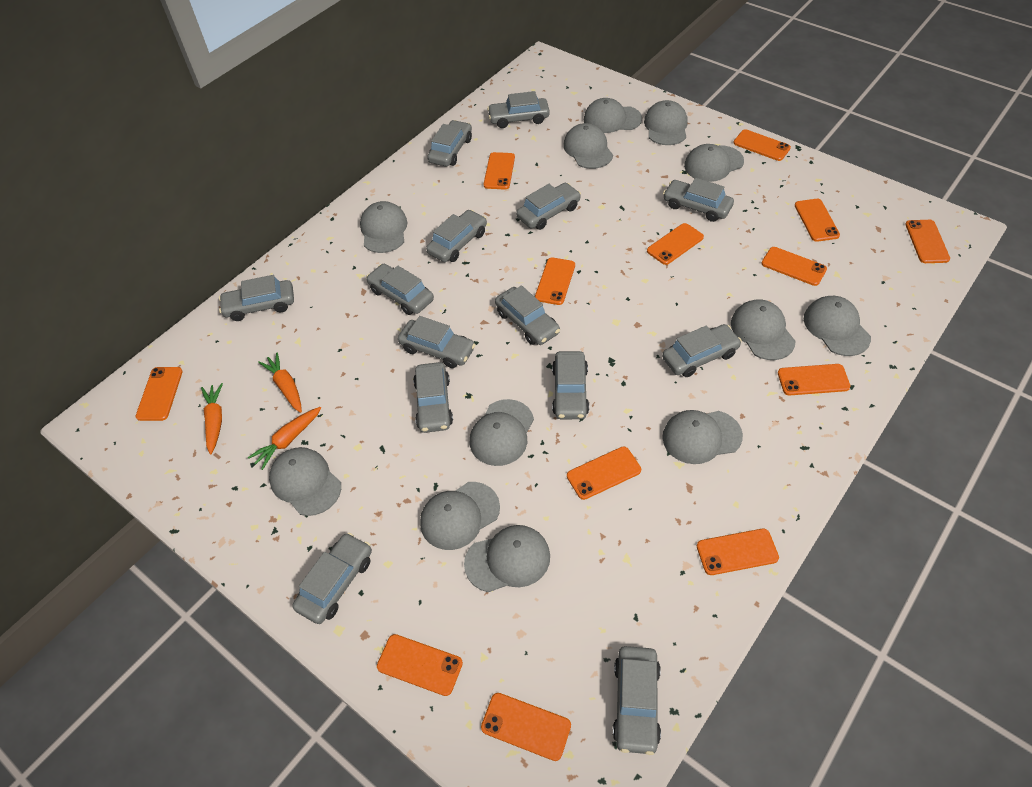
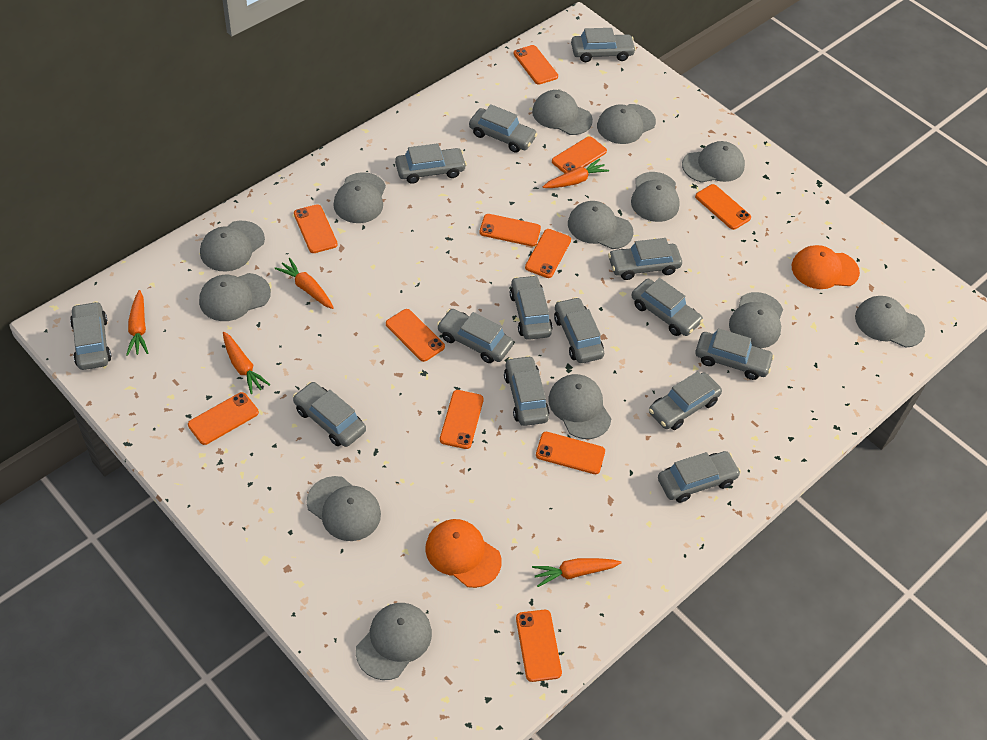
grey cap: 12 -> 13
orange cap: 0 -> 2
orange carrot: 3 -> 5
orange phone: 13 -> 11

